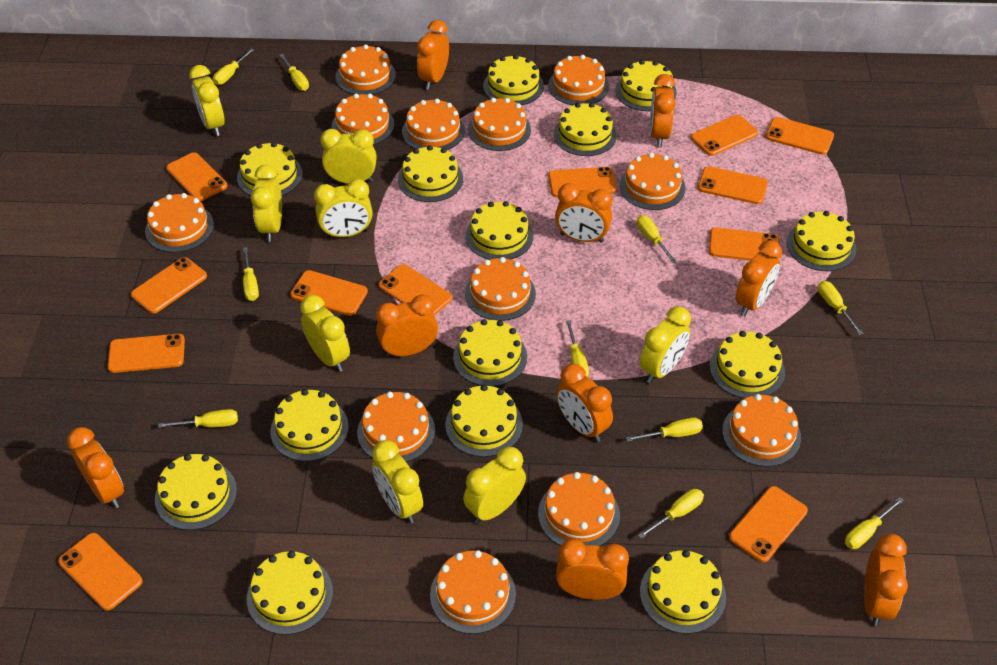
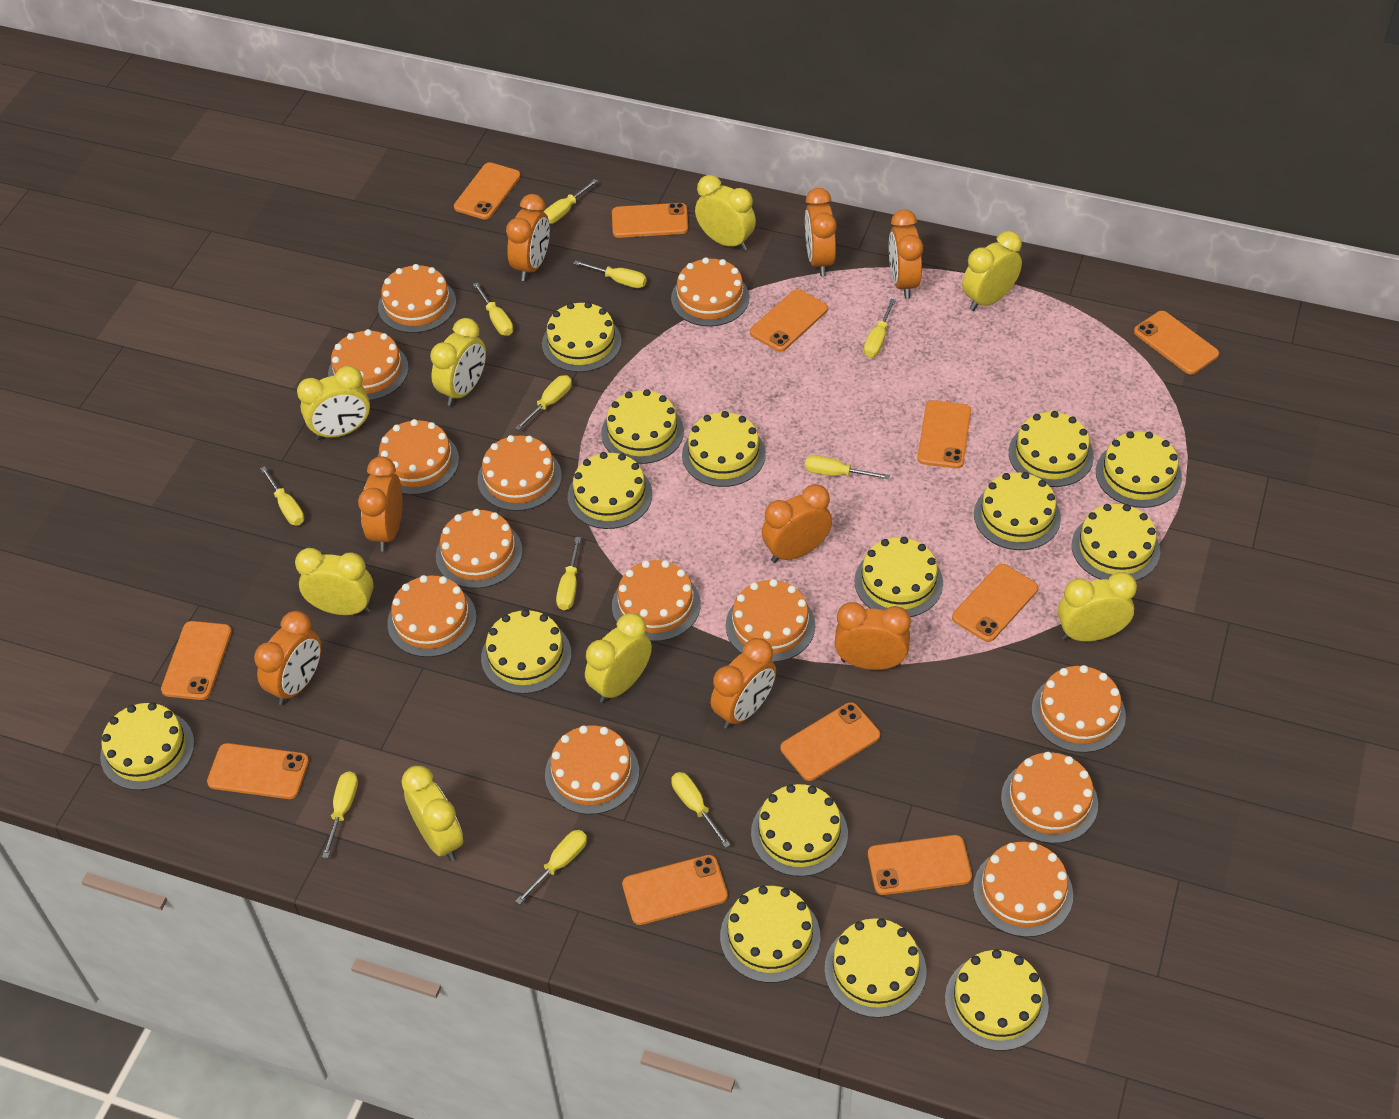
orange cake: 12 -> 13
orange clock: 9 -> 8
orange phone: 12 -> 11
yellow cake: 14 -> 15
yellow screwdriver: 10 -> 11

